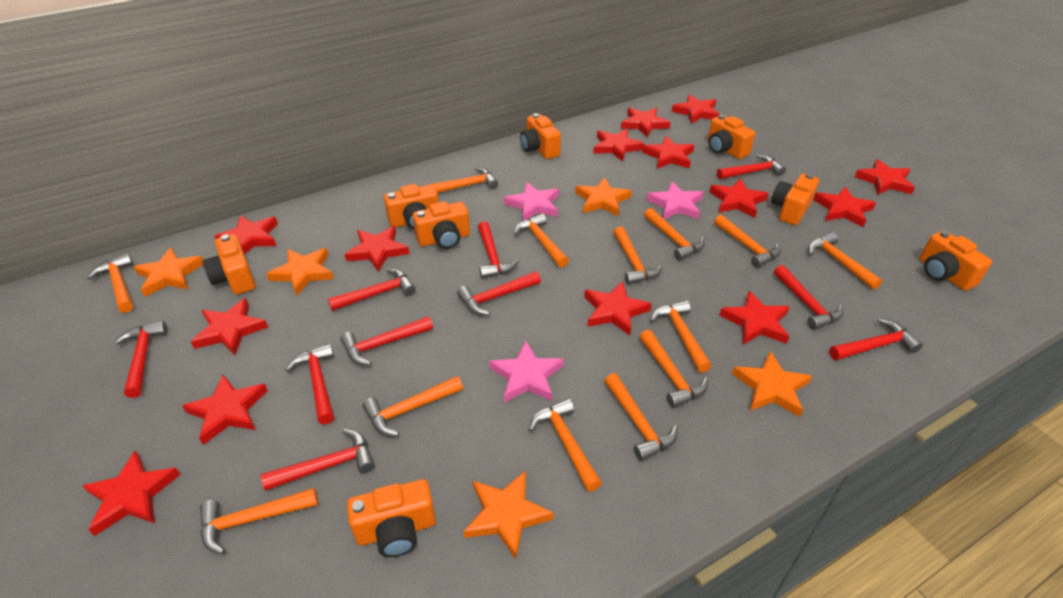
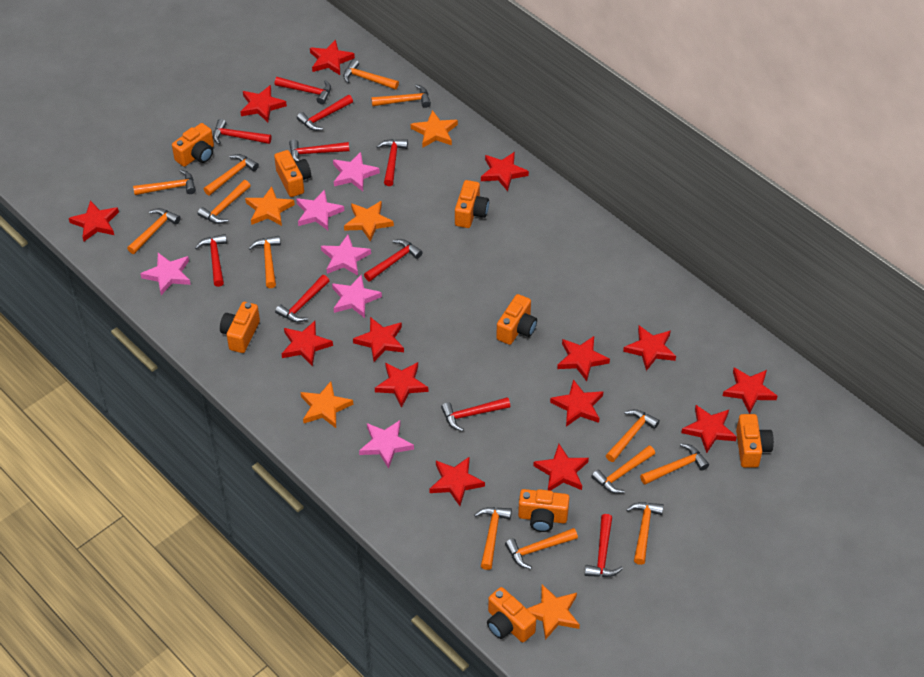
pink star: 3 -> 6

